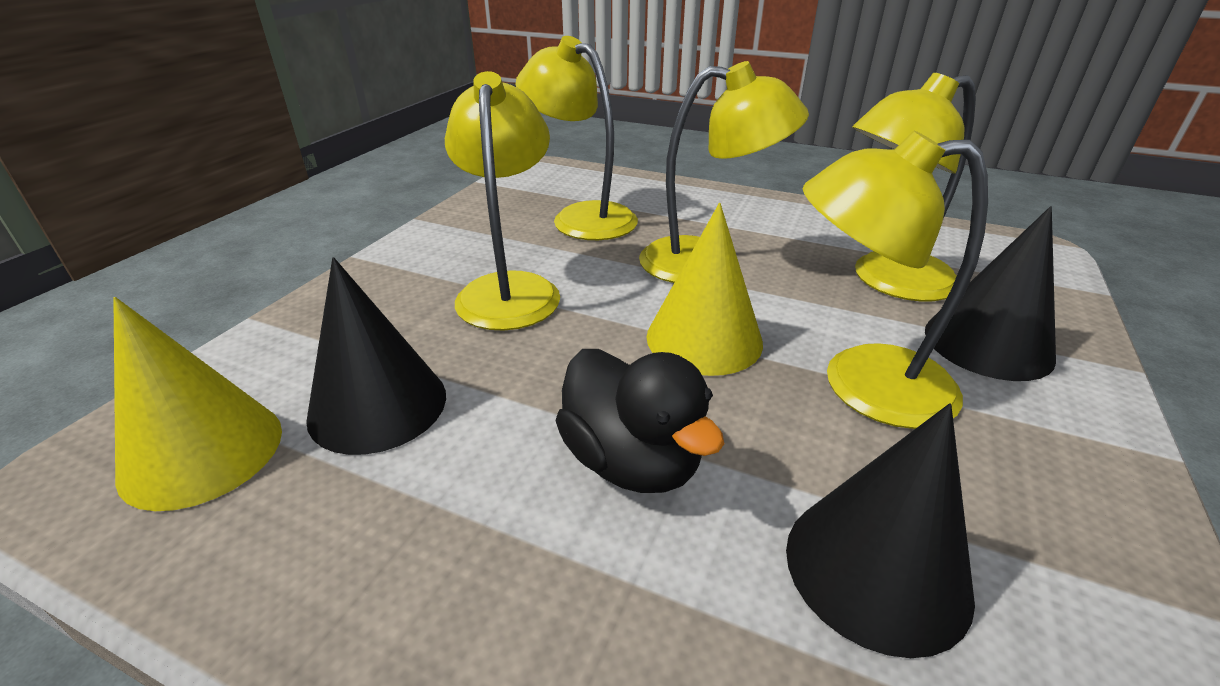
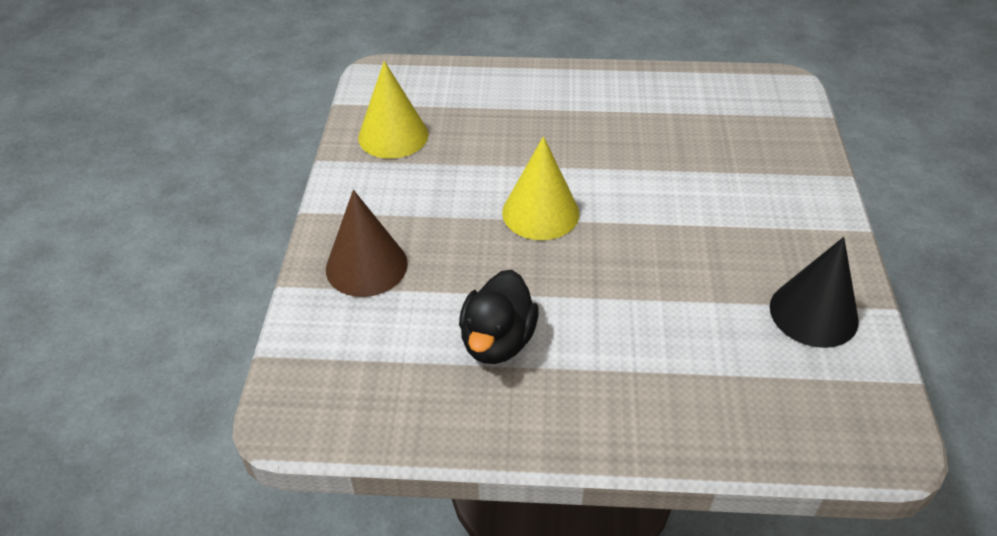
black cone: 3 -> 1
brown cone: 0 -> 1
yellow lamp: 5 -> 0

